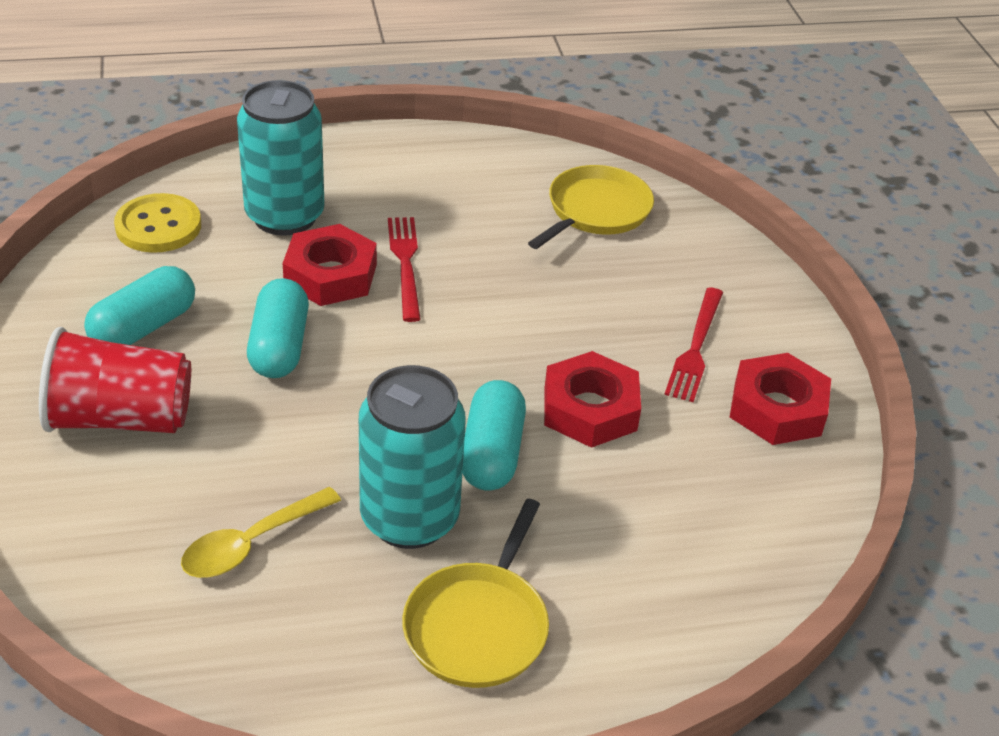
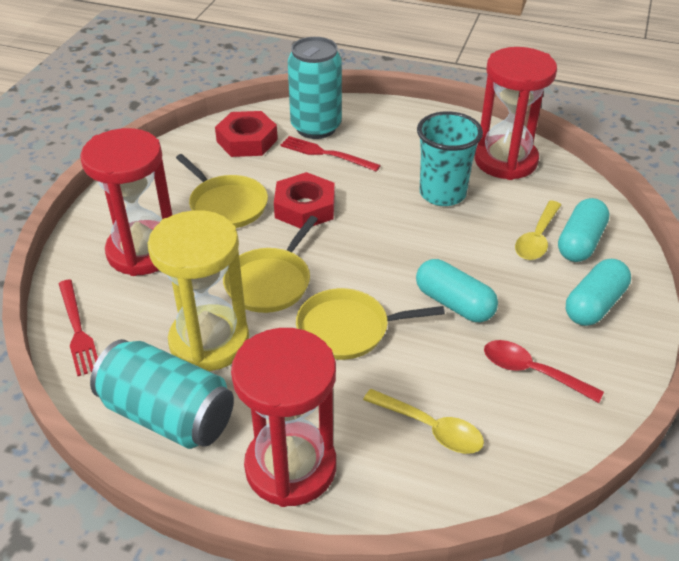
red cup: 1 -> 0
red hourglass: 0 -> 3
red nut: 3 -> 2
red spoon: 0 -> 1
turquoise cup: 0 -> 1
yellow button: 1 -> 0
yellow hourglass: 0 -> 1
yellow pan: 2 -> 3
yellow spoon: 1 -> 2

